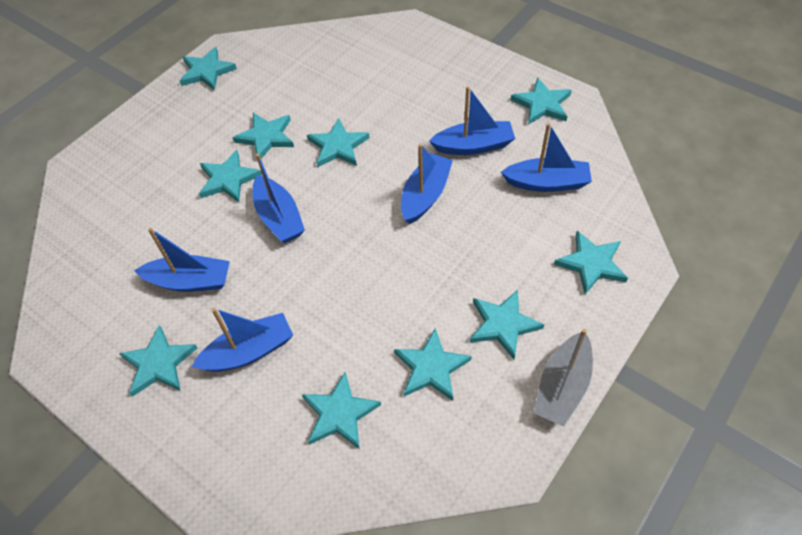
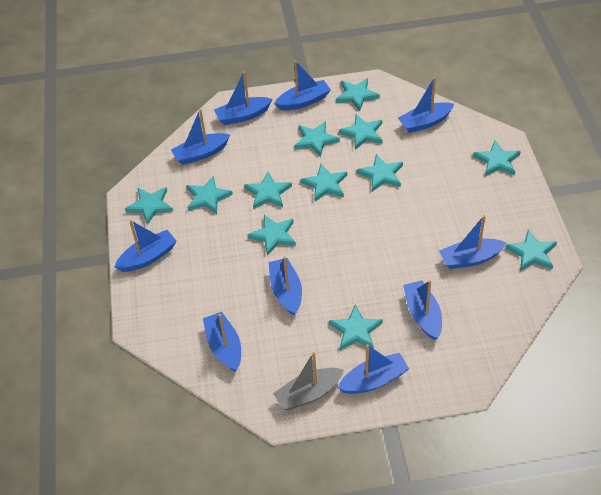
blue boat: 6 -> 10
turquoise star: 10 -> 12

